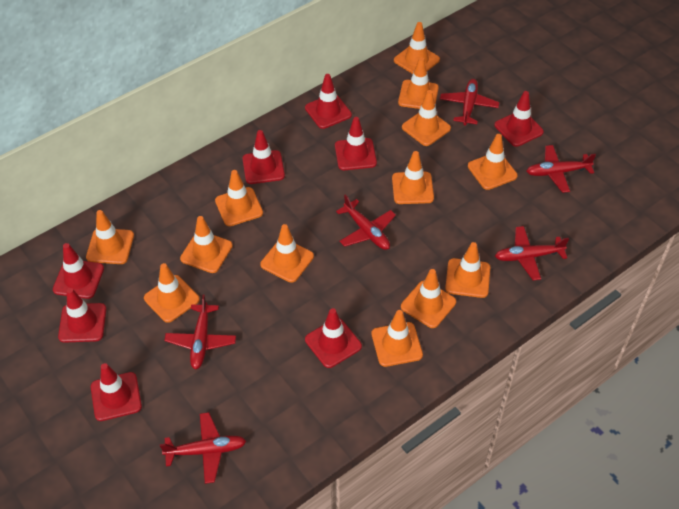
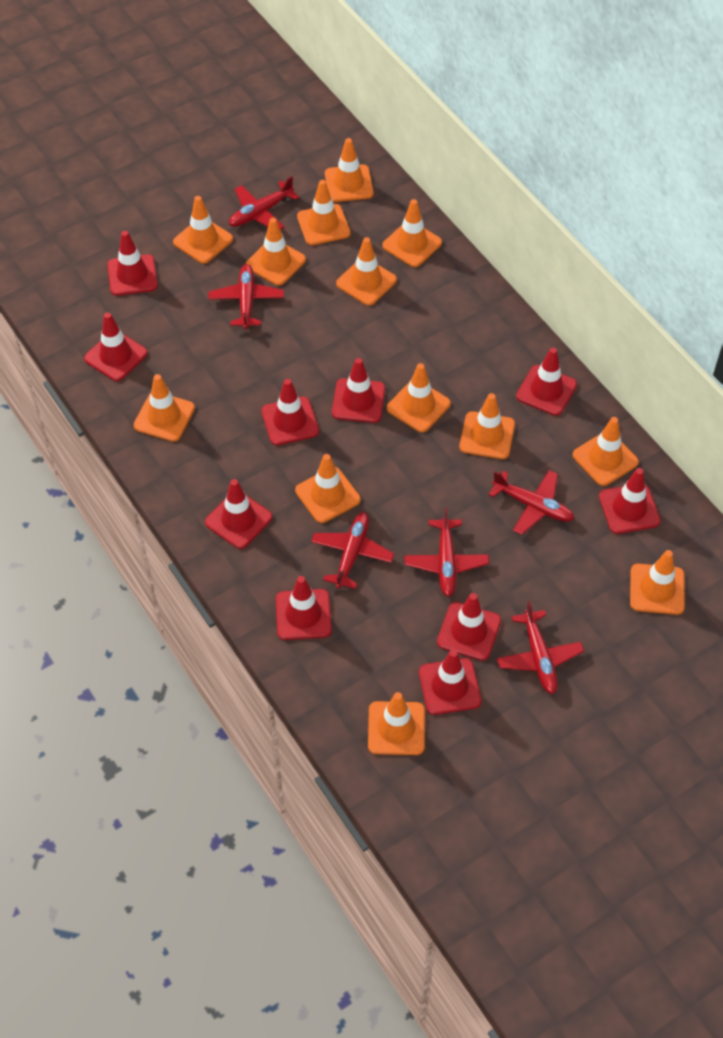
red traffic cone: 8 -> 10

